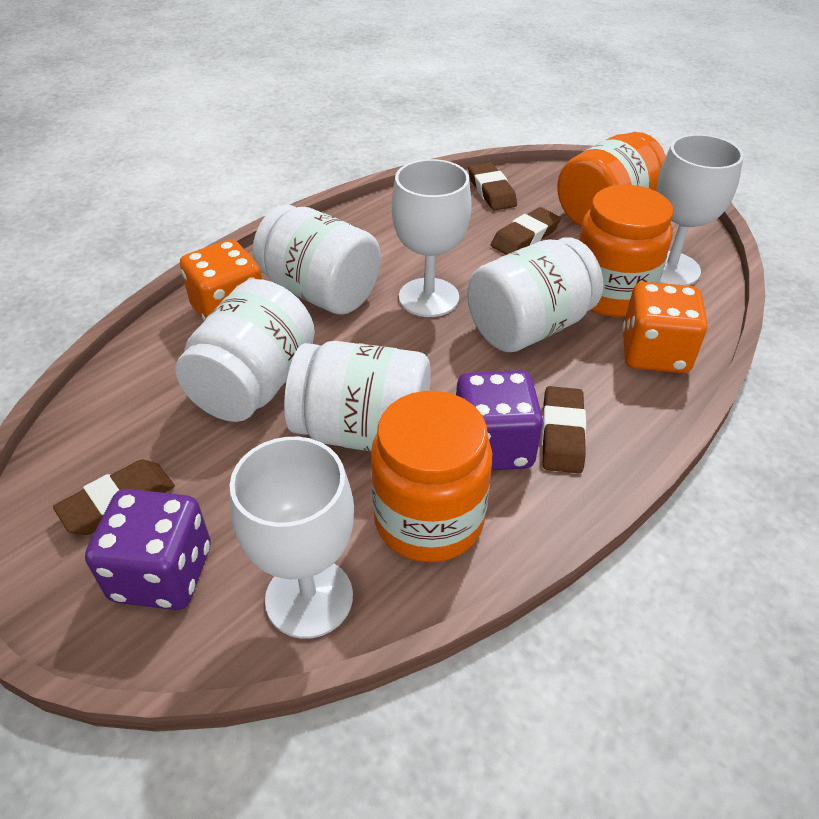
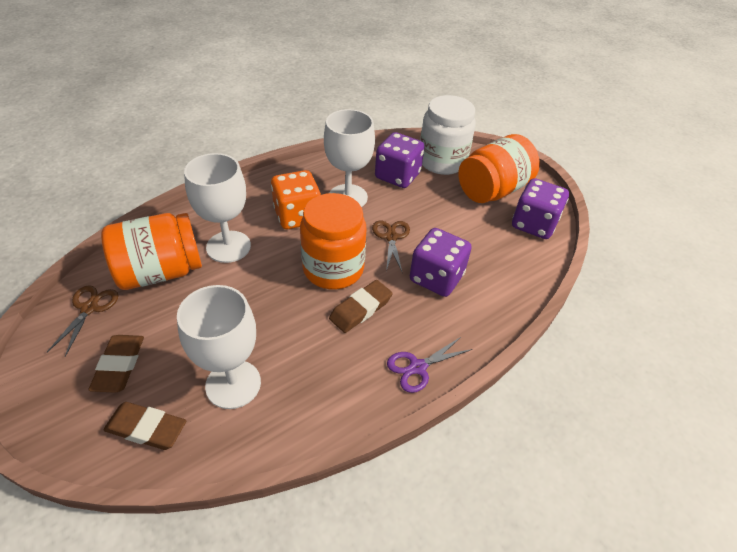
brown eraser: 4 -> 3
brown scissors: 0 -> 2
orange dice: 2 -> 1
purple dice: 2 -> 3
purple scissors: 0 -> 1
white jar: 4 -> 1

